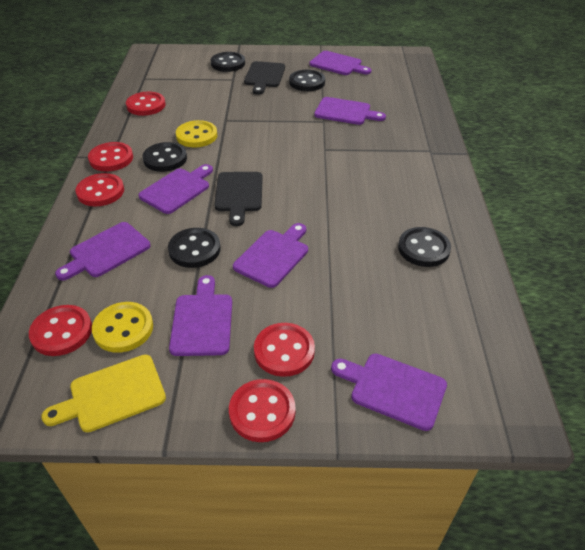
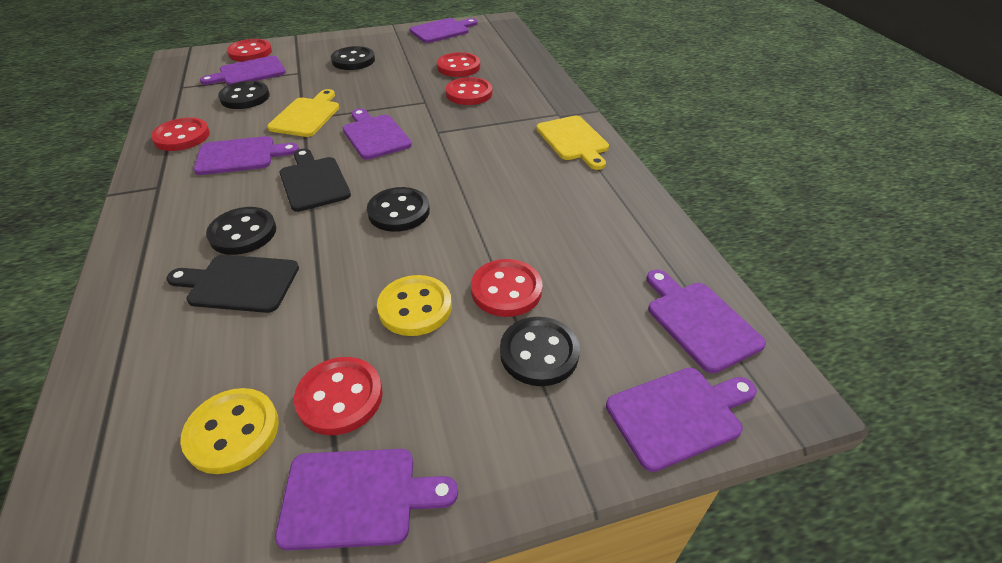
yellow cutting board: 1 -> 2

